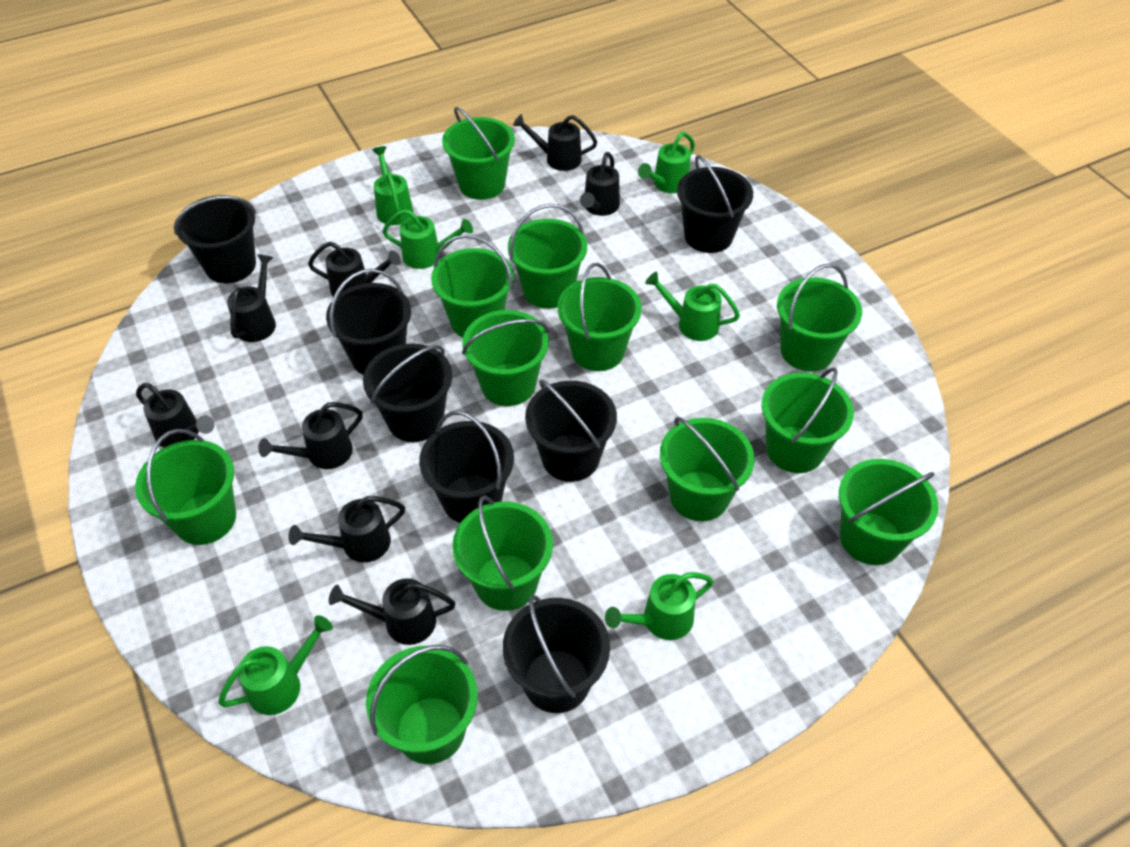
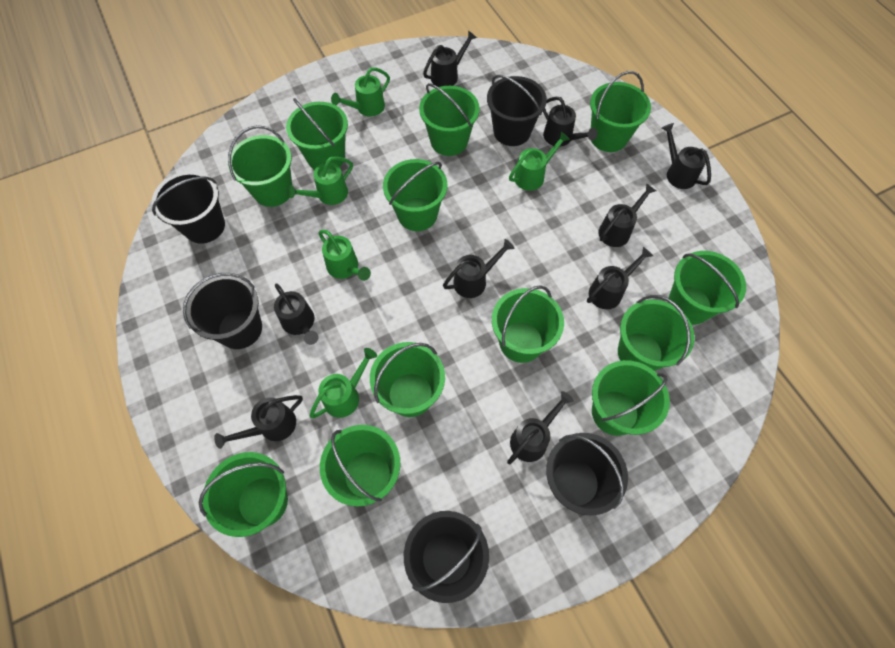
black bucket: 7 -> 5
black watering can: 8 -> 9
green watering can: 6 -> 5

